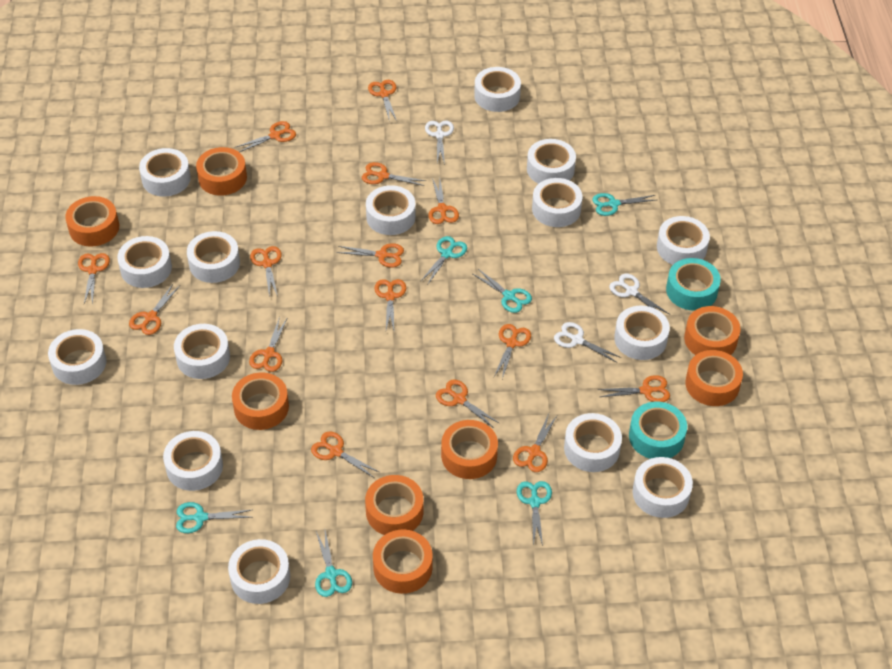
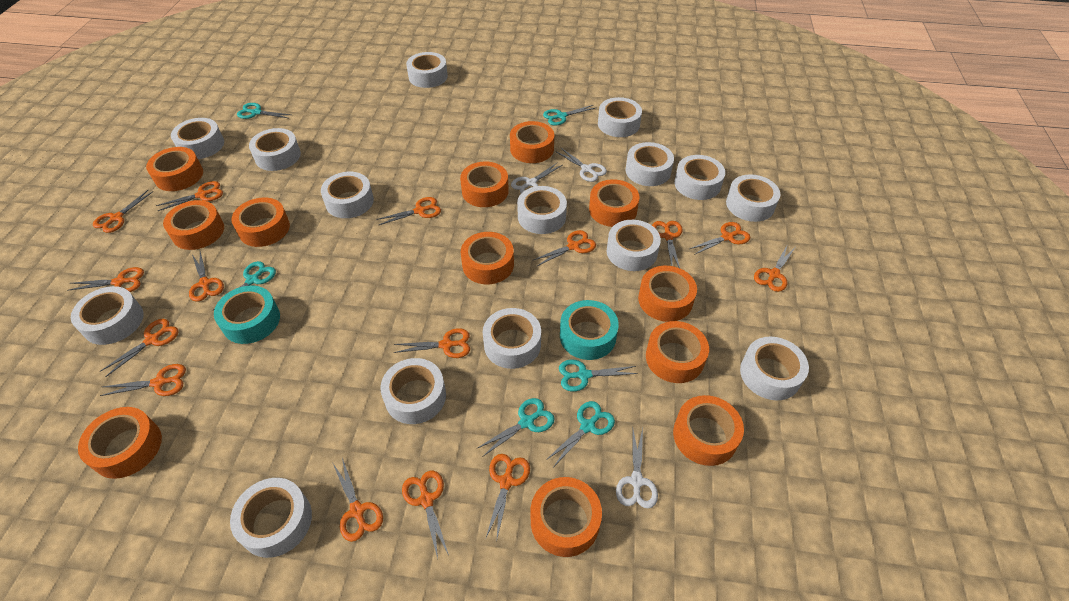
orange tape: 8 -> 12

